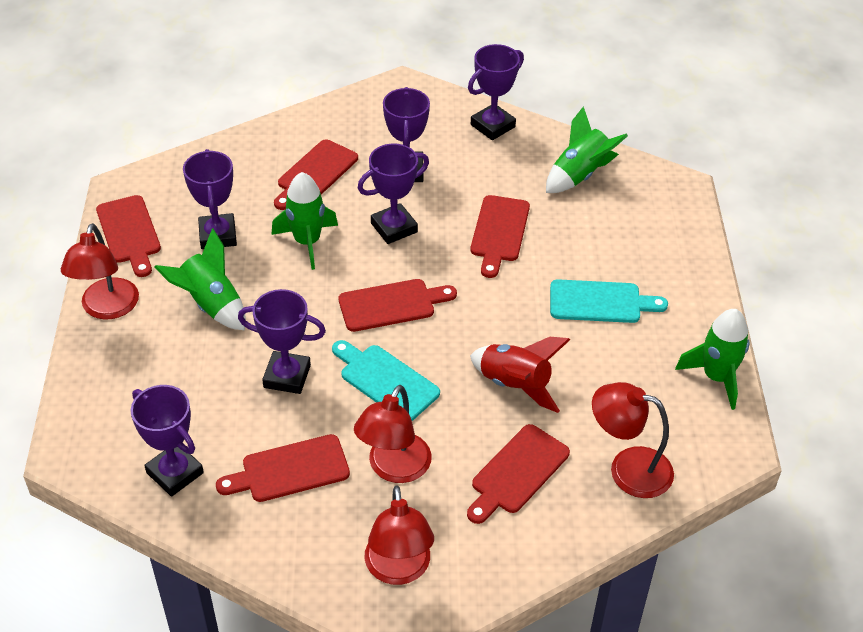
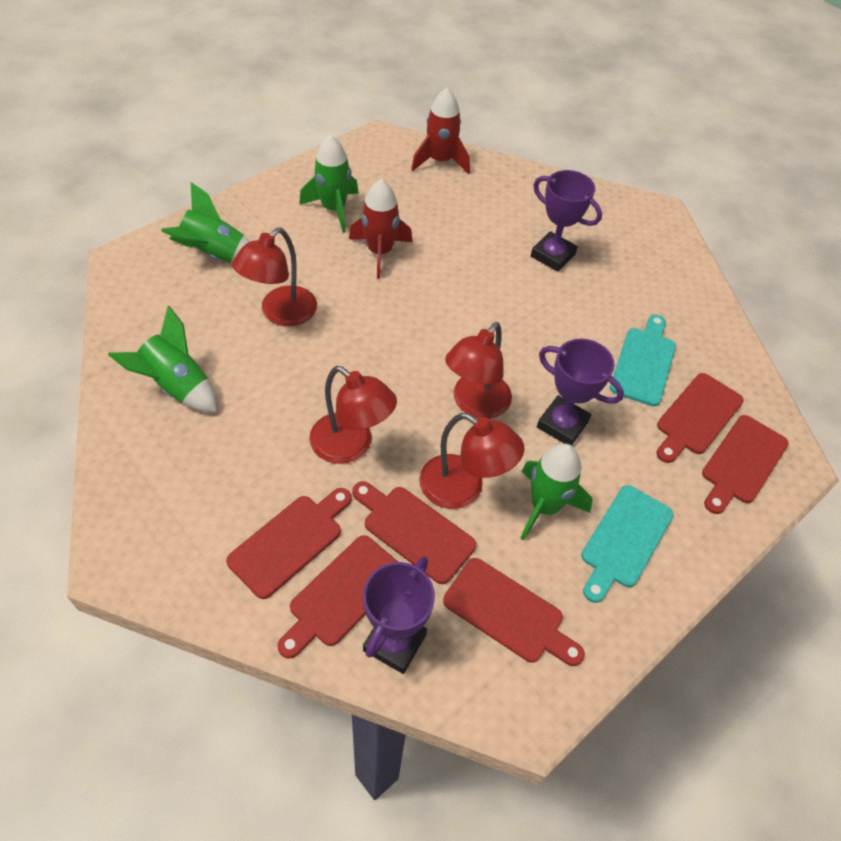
purple trophy: 6 -> 3
red rocket: 1 -> 2

